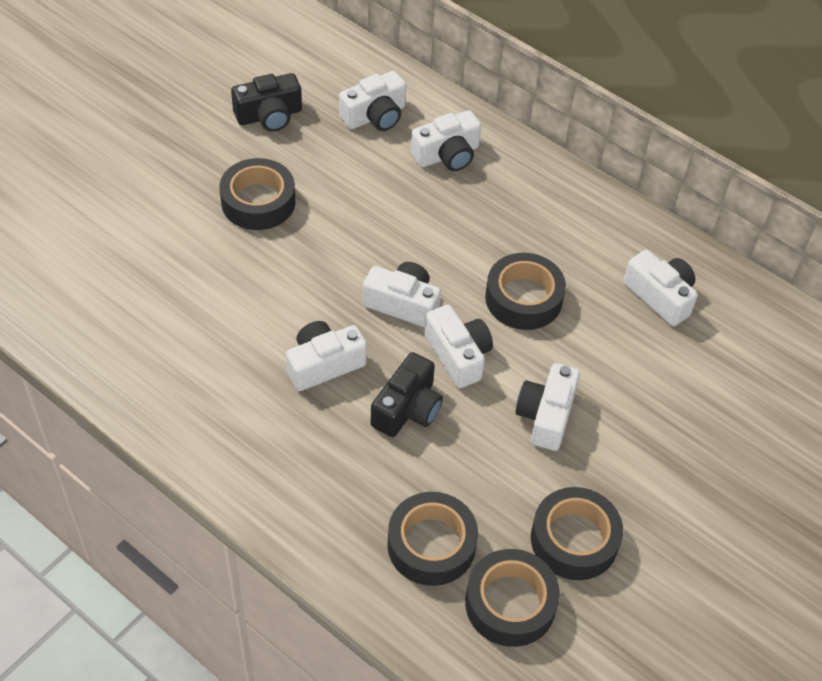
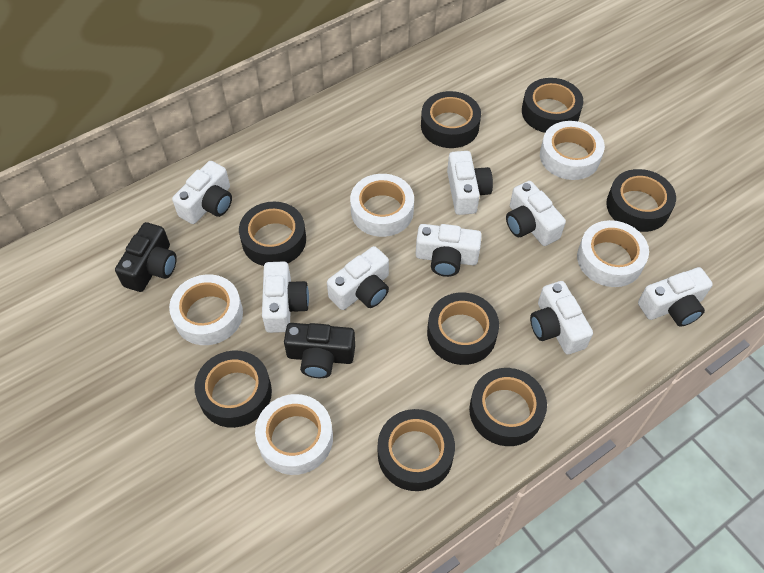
black tape: 5 -> 8
white camera: 7 -> 8
white tape: 0 -> 5

